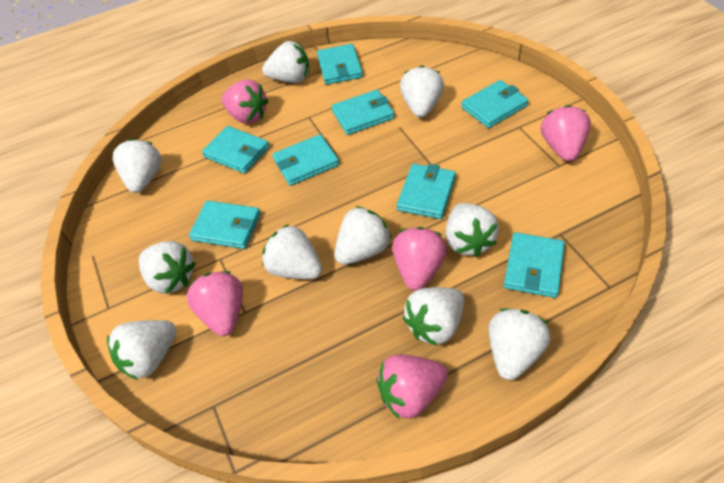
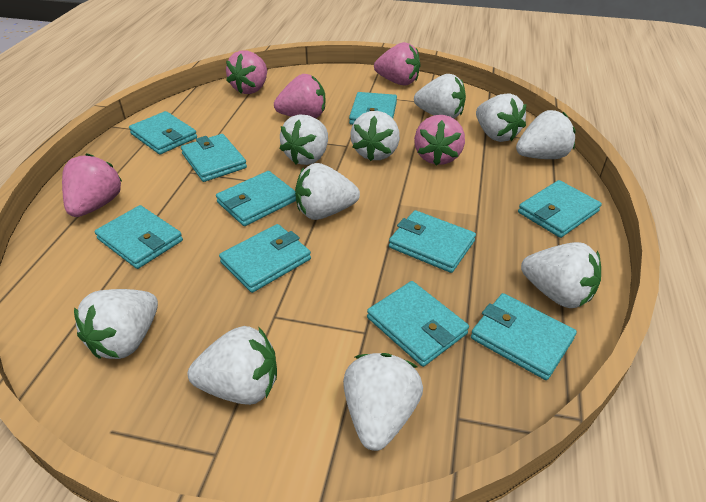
turquoise wallet: 8 -> 10

